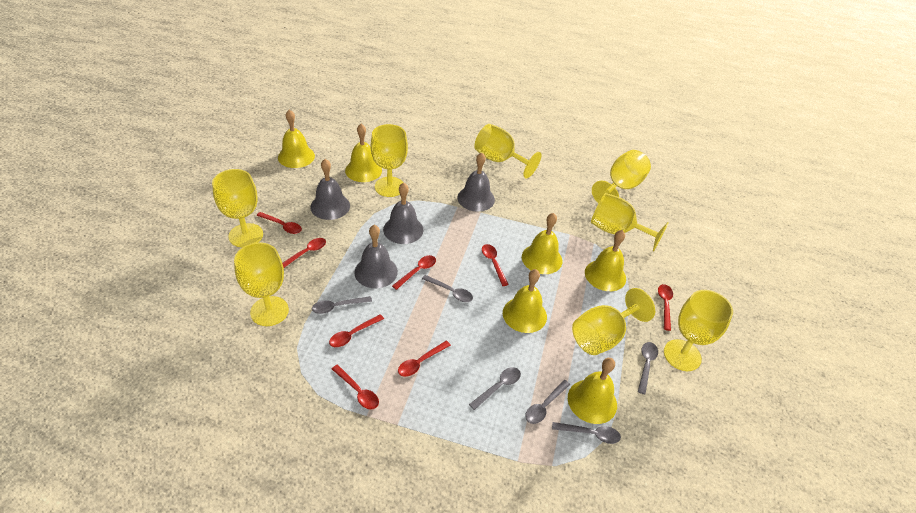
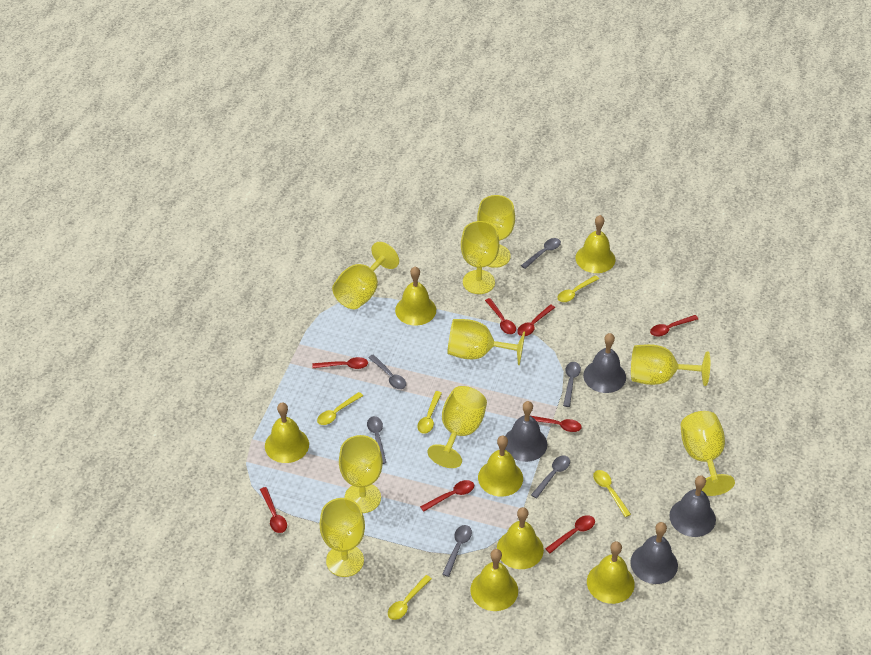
yellow bell: 6 -> 7
yellow goblet: 8 -> 9
yellow spoon: 0 -> 5

